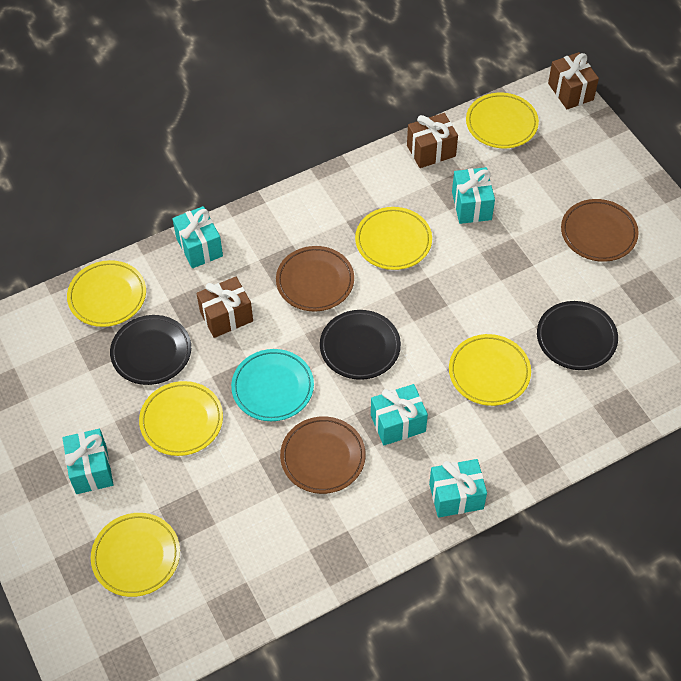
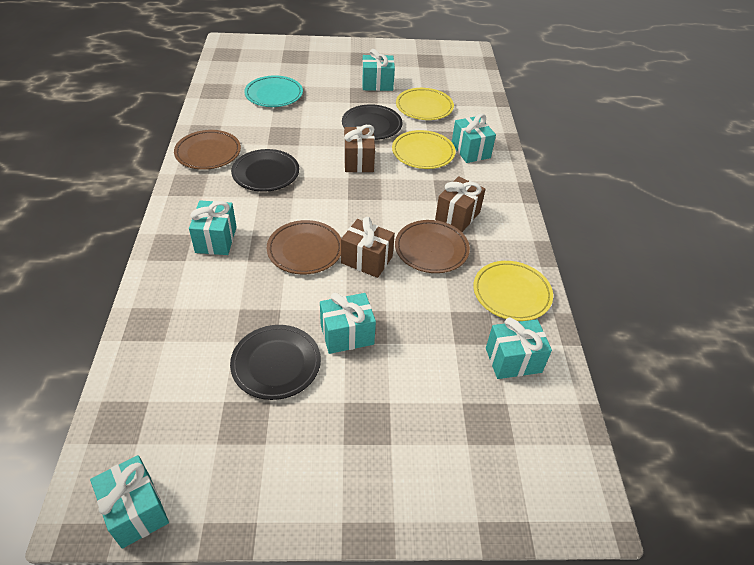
turquoise gift: 5 -> 6
yellow plate: 6 -> 3

